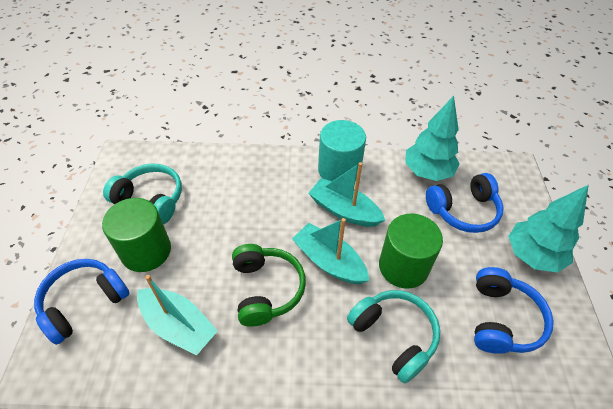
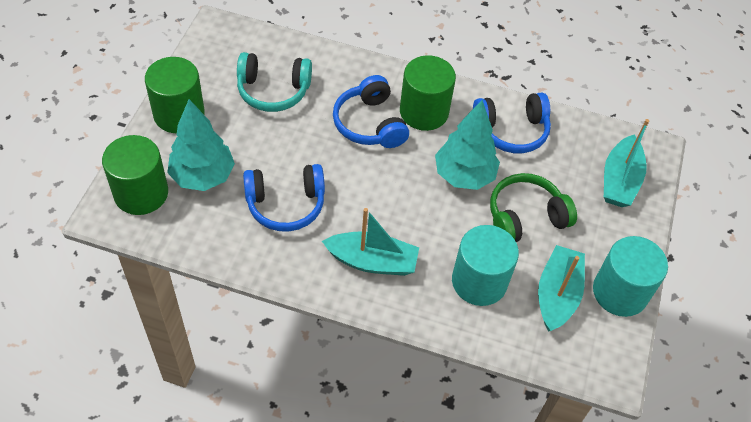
green cylinder: 2 -> 3
turquoise cylinder: 1 -> 2
turquoise headphones: 2 -> 1

